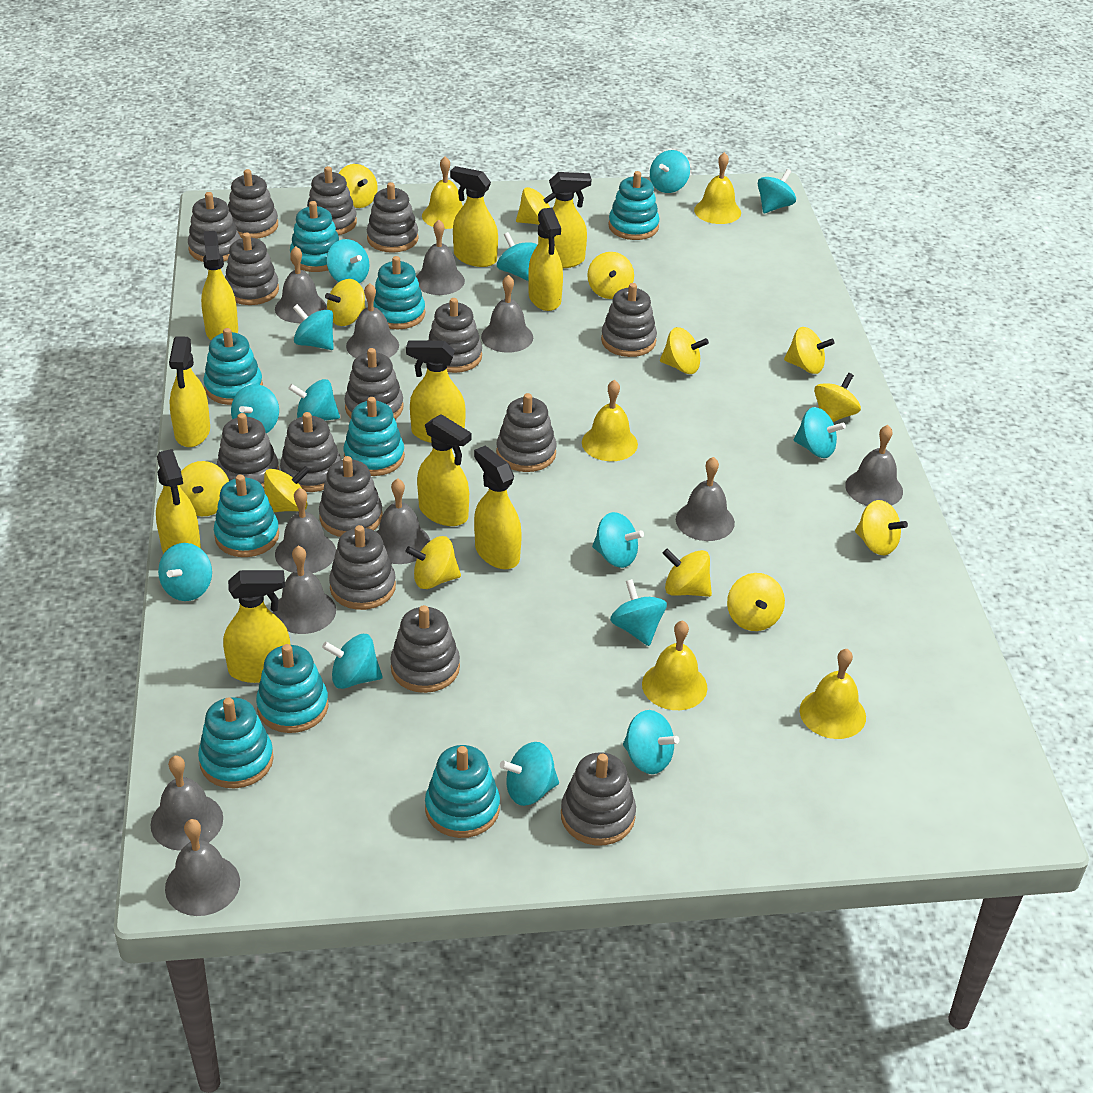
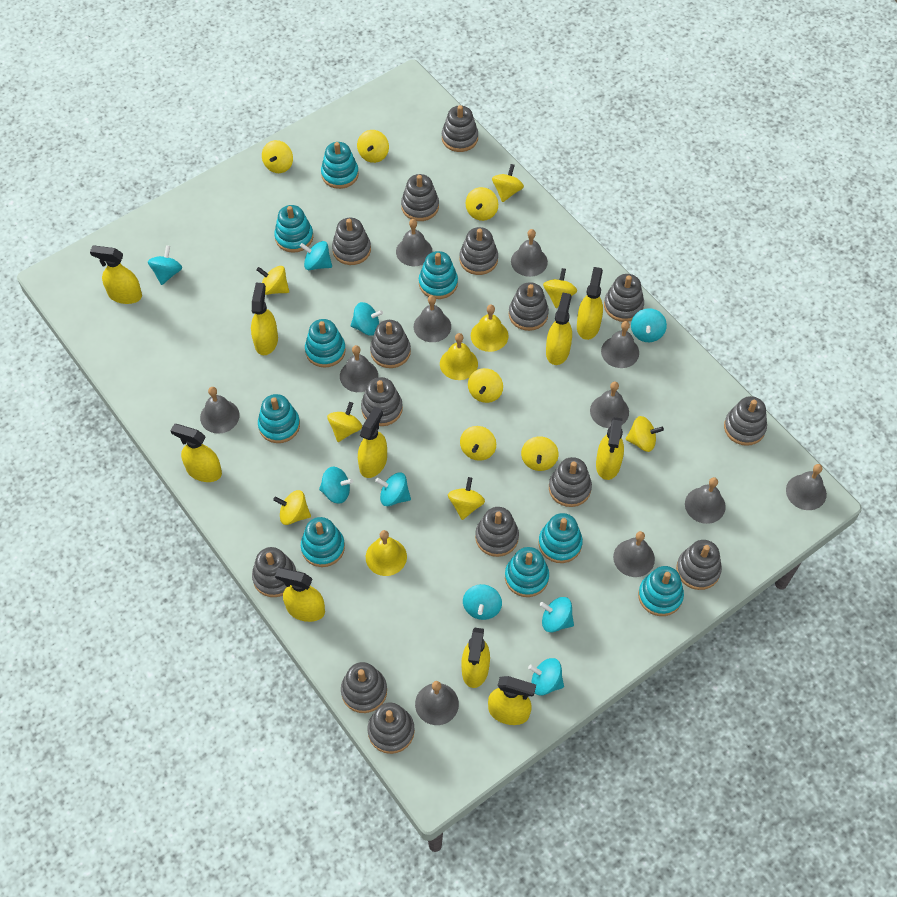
turquoise spinning top: 14 -> 9
yellow bell: 5 -> 3

